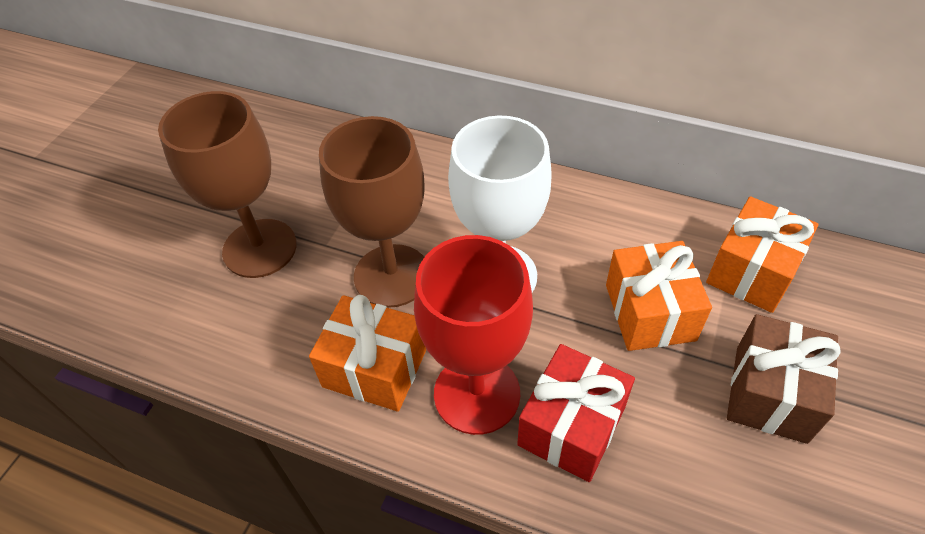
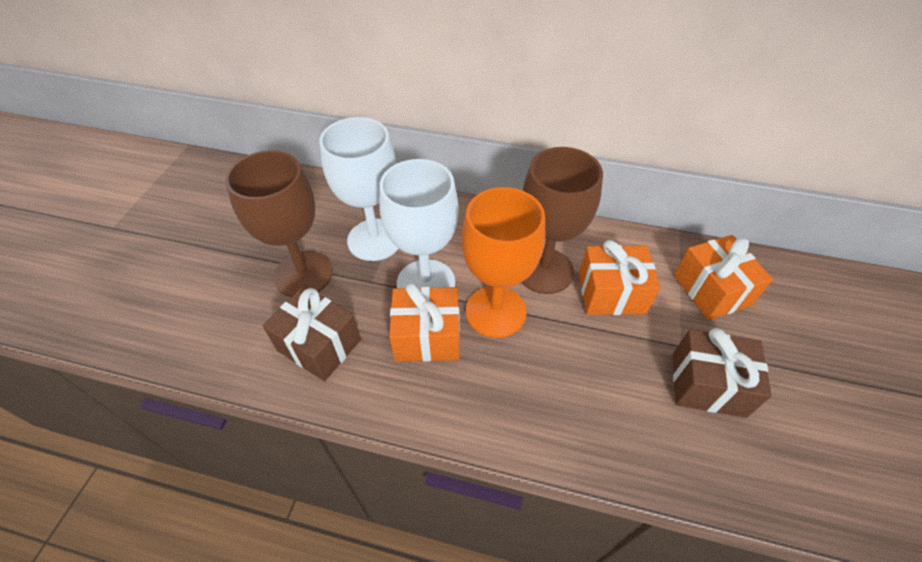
brown gift: 1 -> 2
orange goblet: 0 -> 1
red gift: 1 -> 0
red goblet: 1 -> 0
white goblet: 1 -> 2

